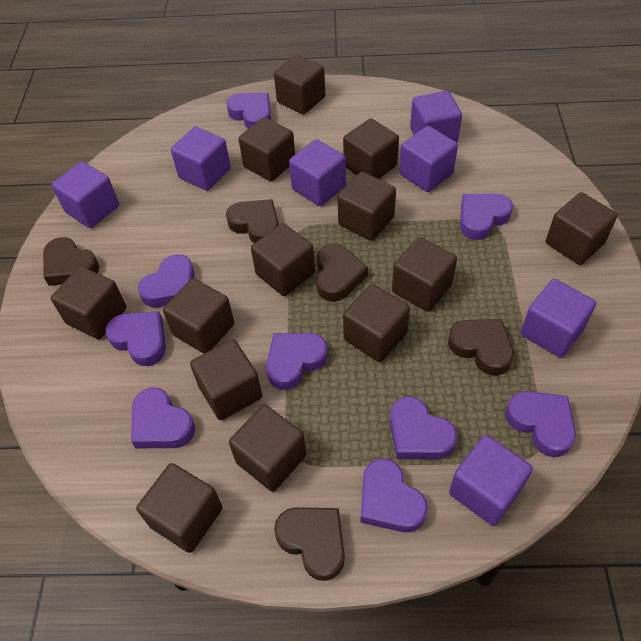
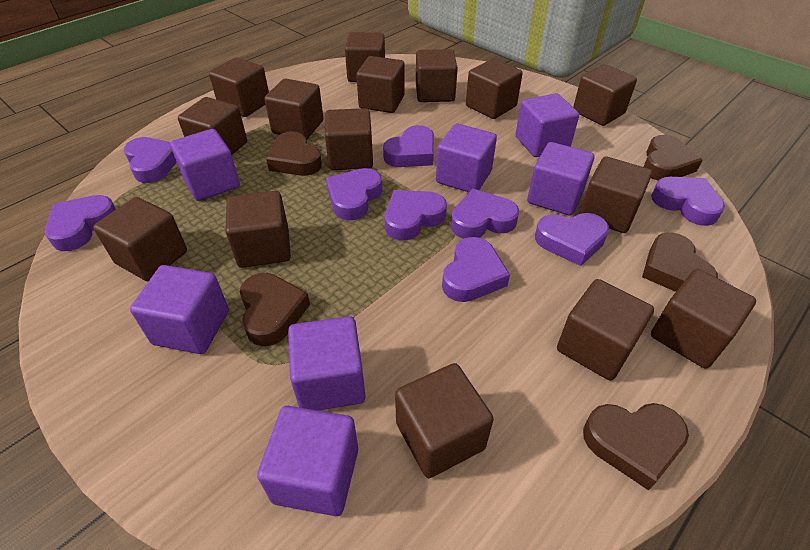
brown cube: 13 -> 15

